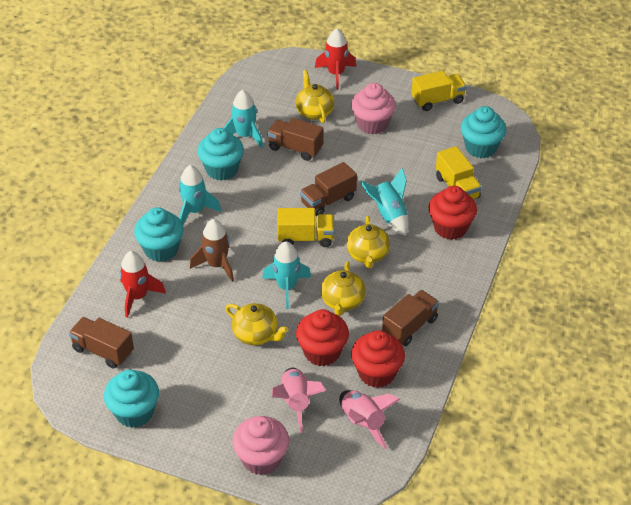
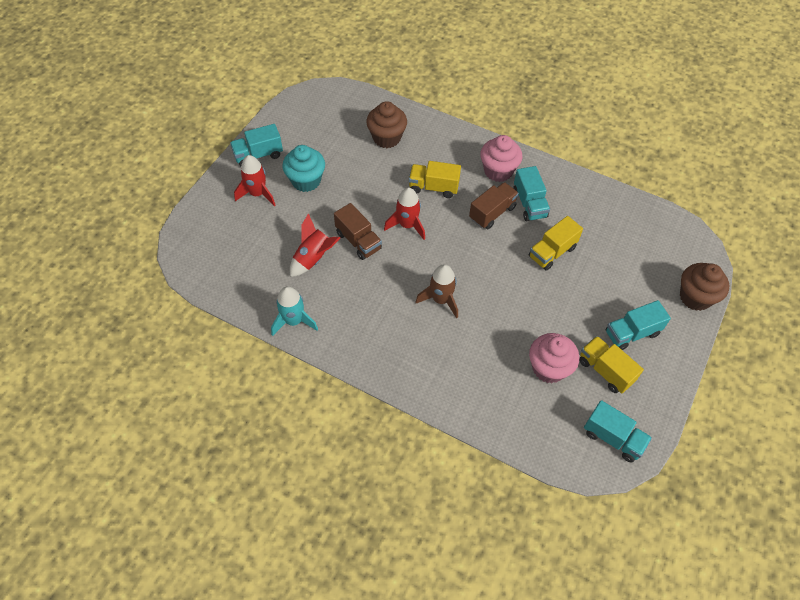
brown cupcake: 0 -> 2
brown truck: 4 -> 2
pink rocket: 2 -> 0
red cupcake: 3 -> 0
red rocket: 2 -> 3
turquoise cupcake: 4 -> 1
turquoise rocket: 4 -> 1
turquoise truck: 0 -> 4
yellow teapot: 4 -> 0

